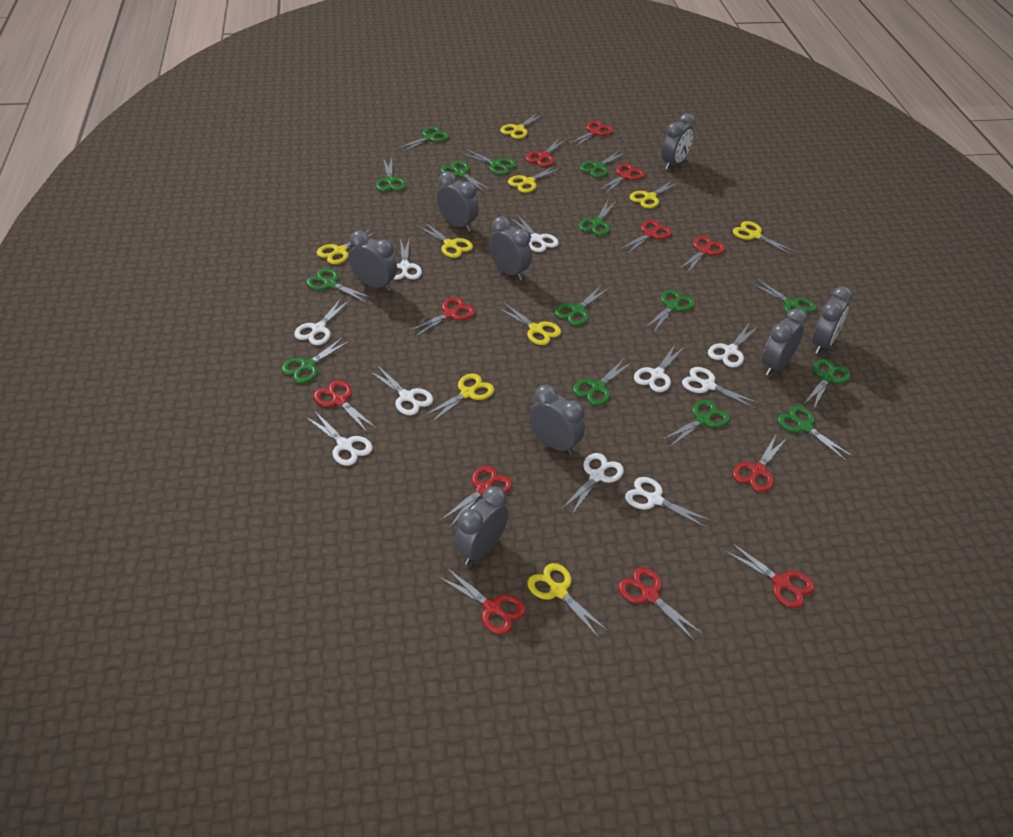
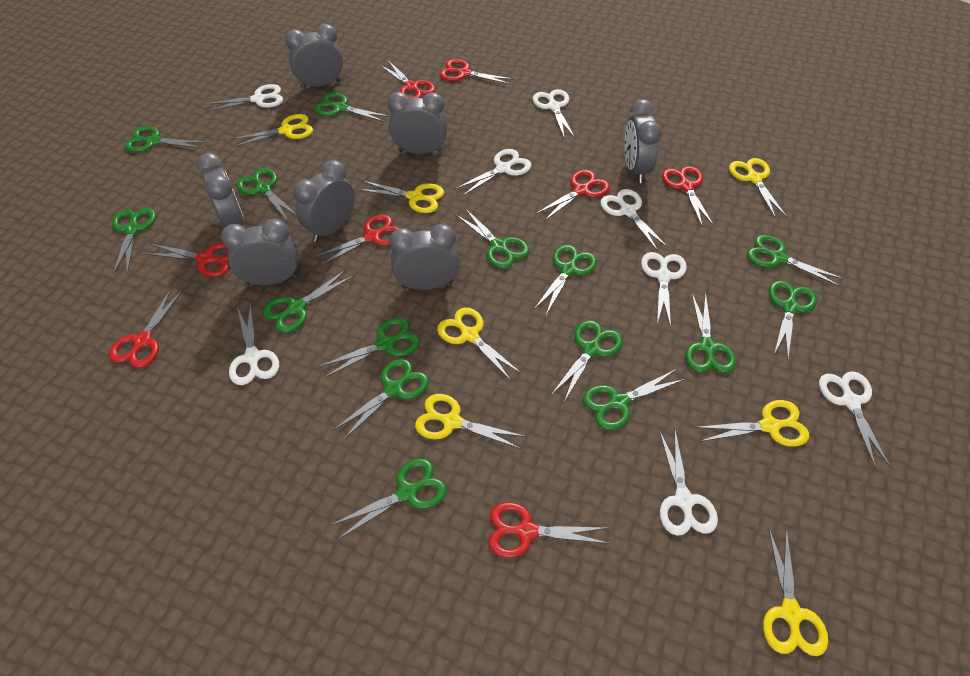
grey clock: 8 -> 7
red scissors: 12 -> 8
white scissors: 10 -> 8
yellow scissors: 9 -> 7

